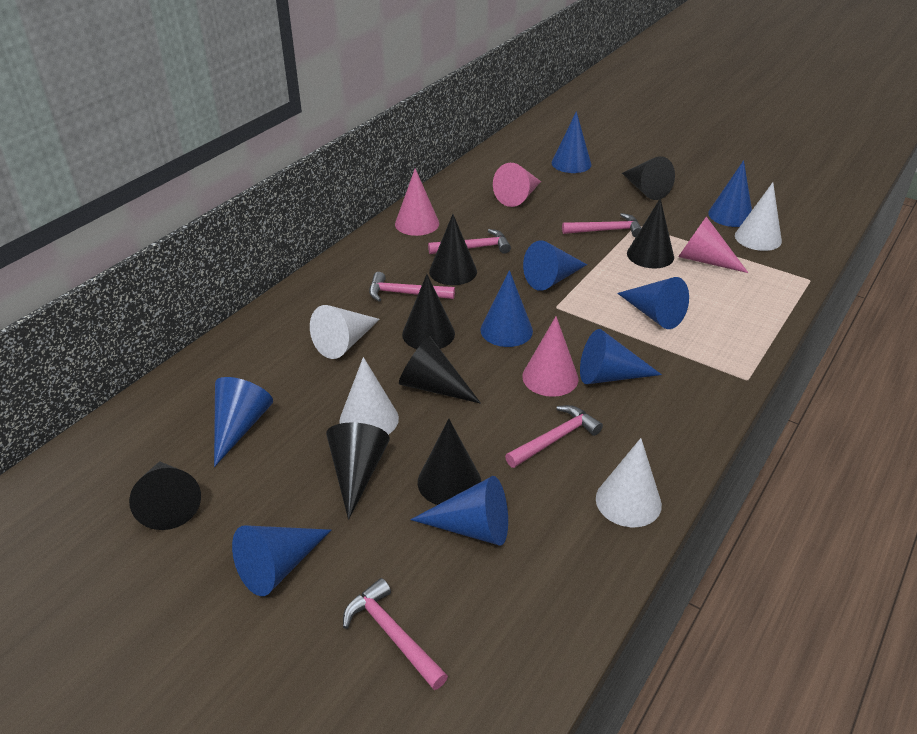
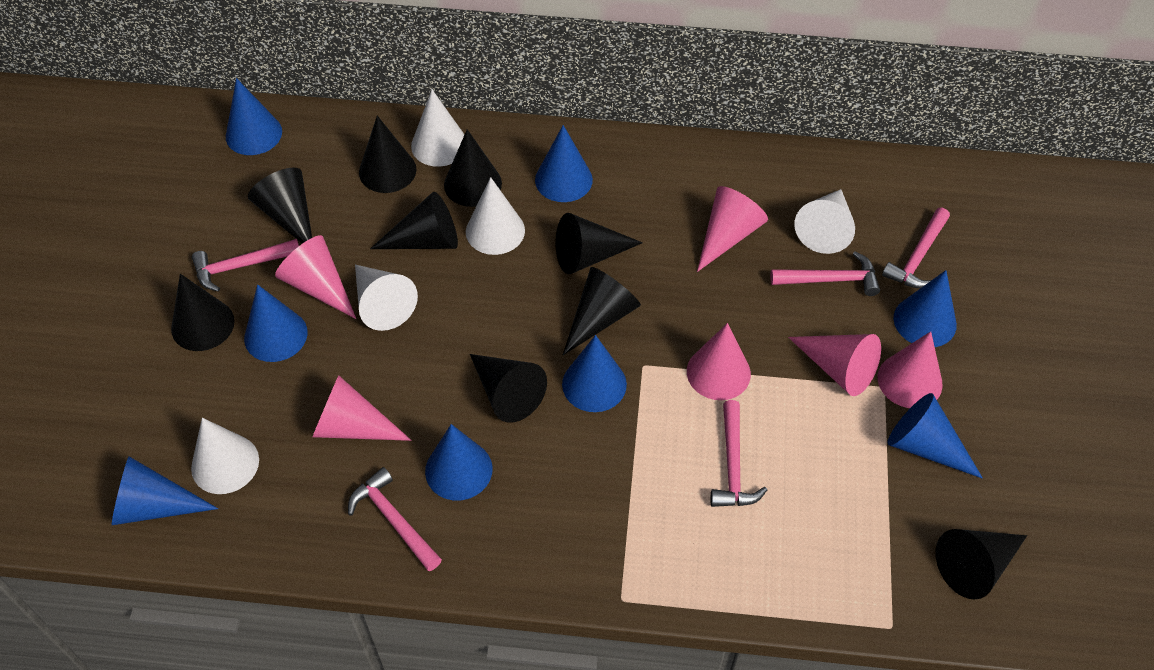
black cone: 8 -> 9
blue cone: 9 -> 8
pink cone: 4 -> 6
white cone: 4 -> 5

